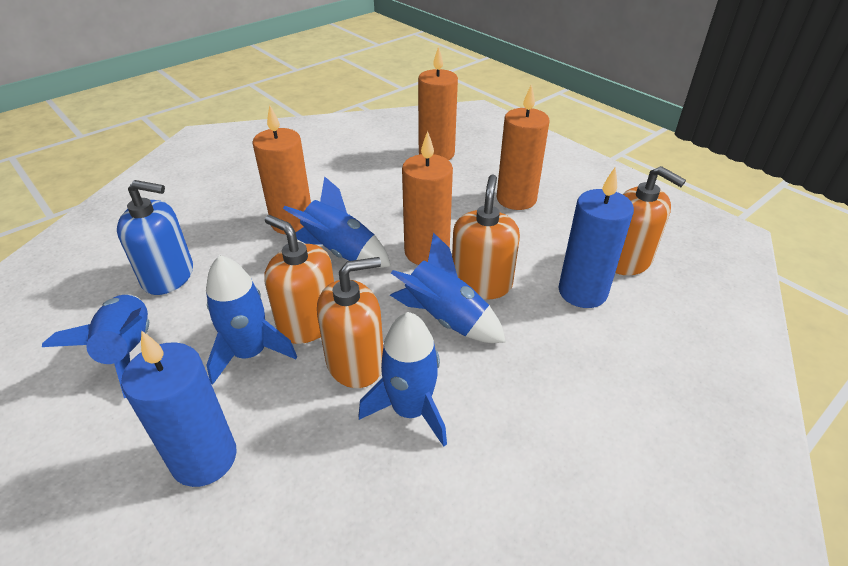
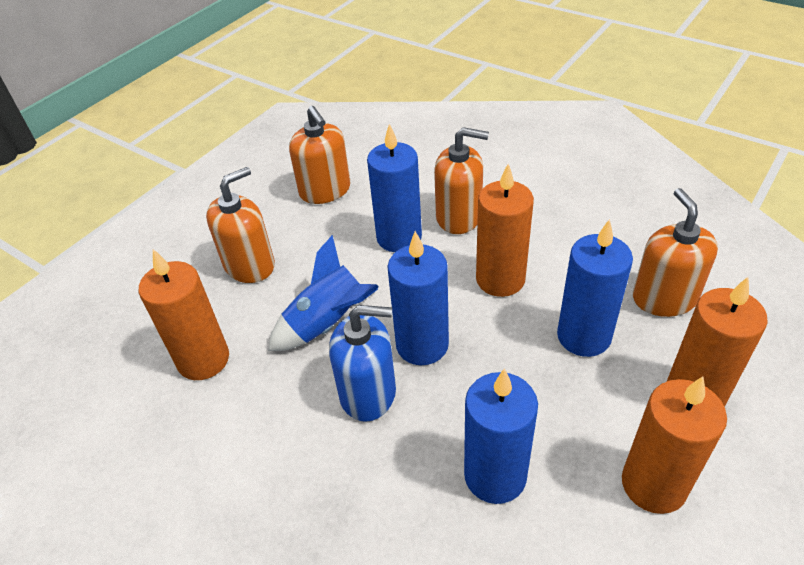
blue candle: 2 -> 4
blue rocket: 5 -> 1

